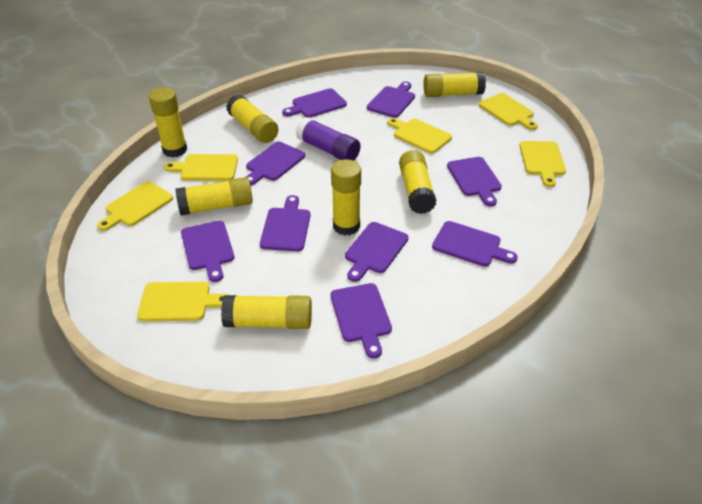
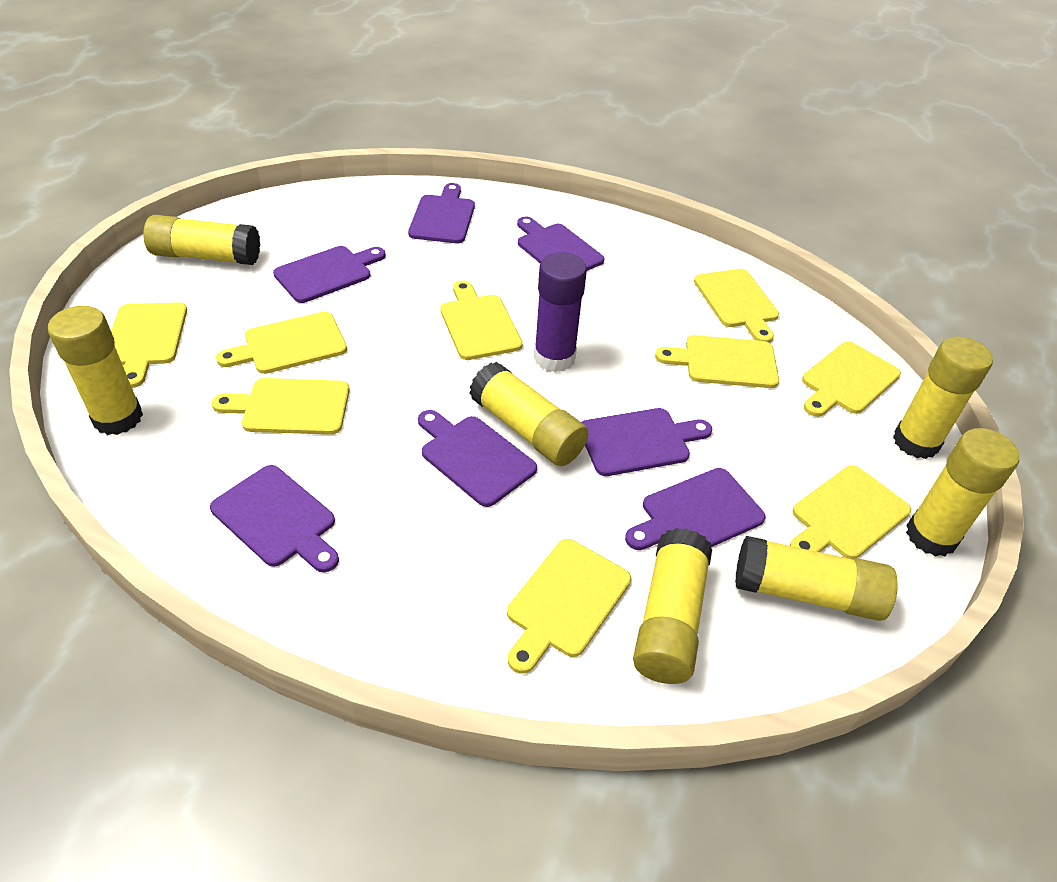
purple cutting board: 9 -> 7
yellow cutting board: 6 -> 9

